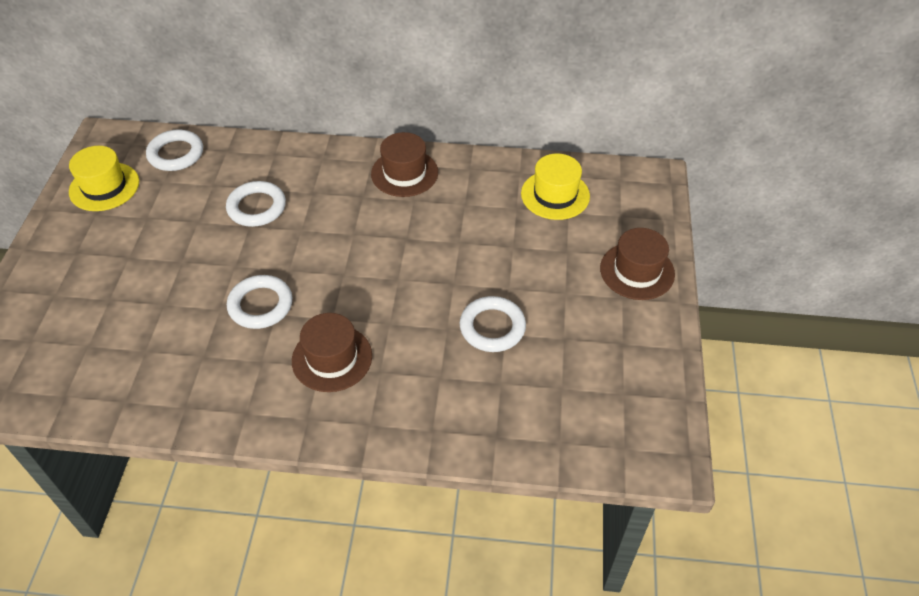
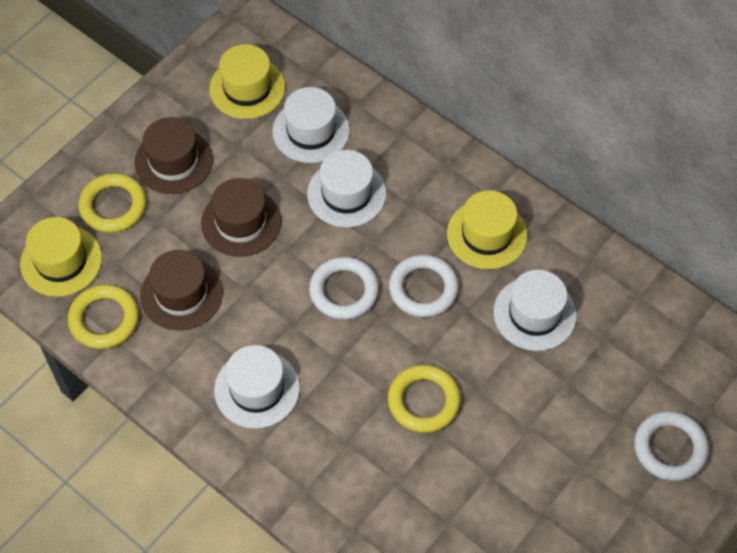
white hat: 0 -> 4
white ring: 4 -> 3
yellow hat: 2 -> 3
yellow ring: 0 -> 3

